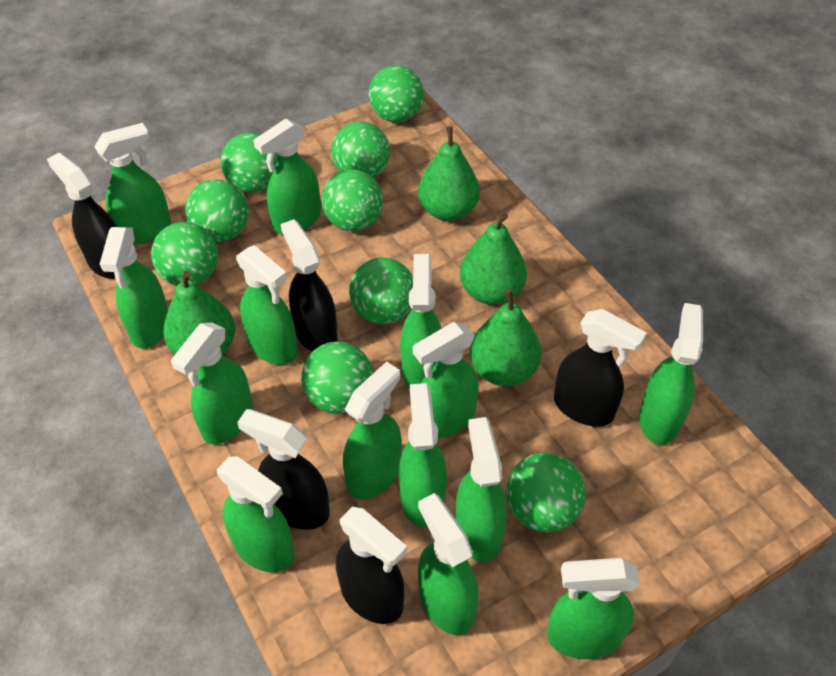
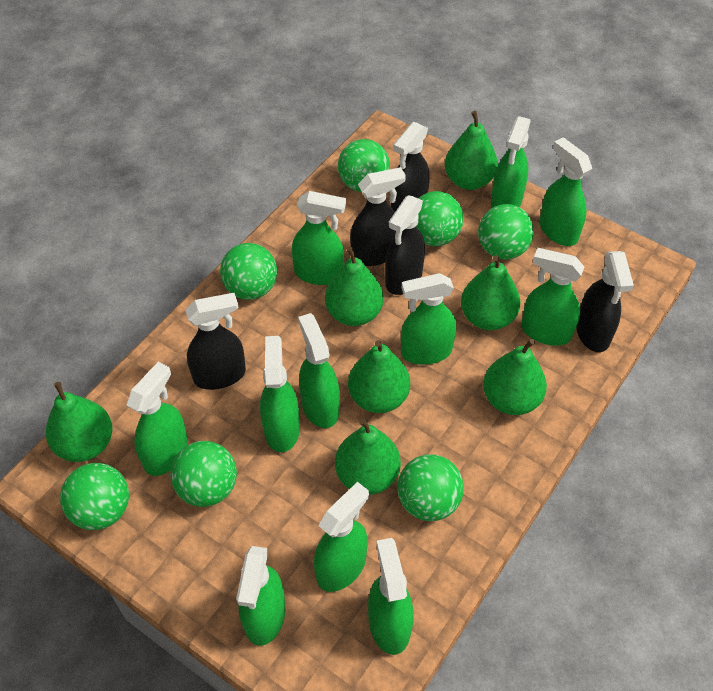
green ball: 9 -> 7
green pear: 4 -> 7
green spray bottle: 14 -> 11

